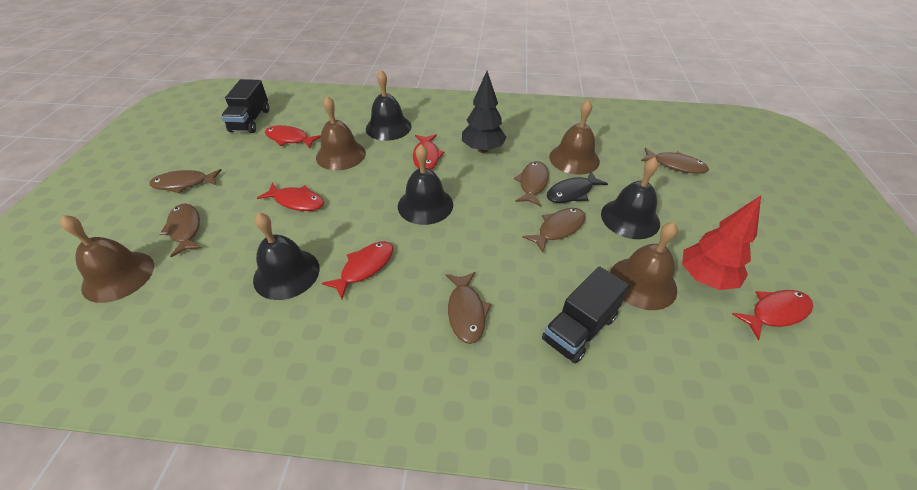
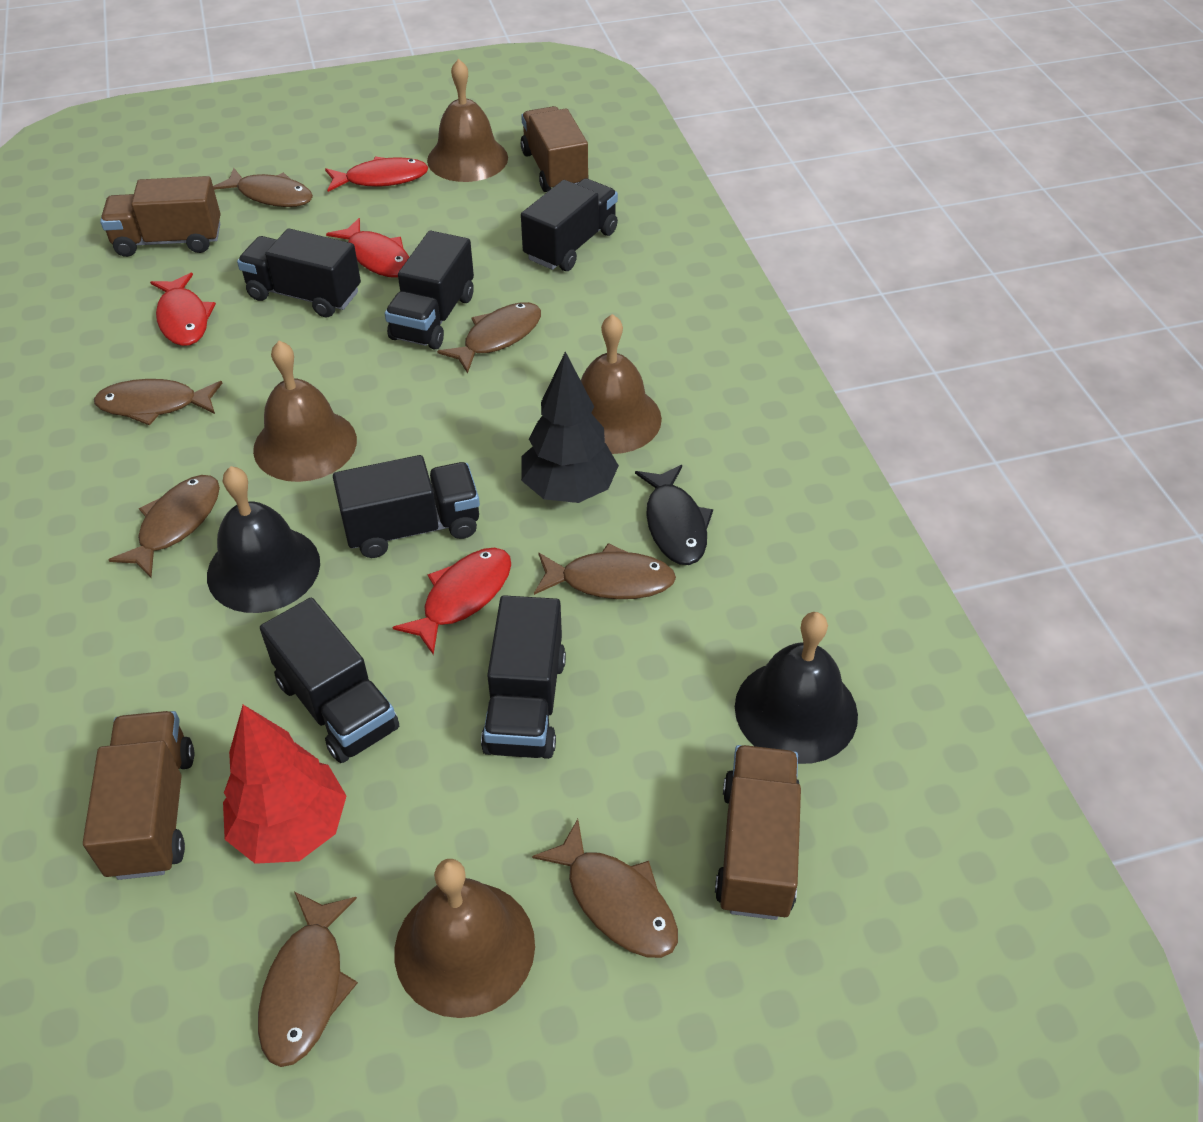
black bell: 4 -> 2
black truck: 2 -> 6
brown fish: 6 -> 7
brown truck: 0 -> 4
red fish: 5 -> 4

